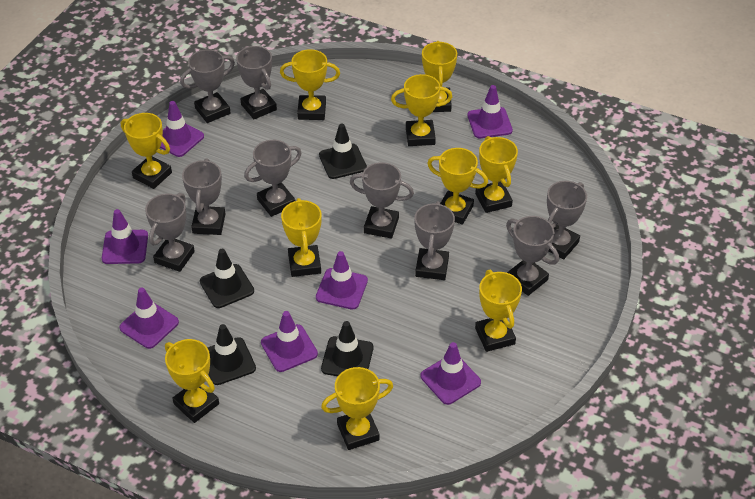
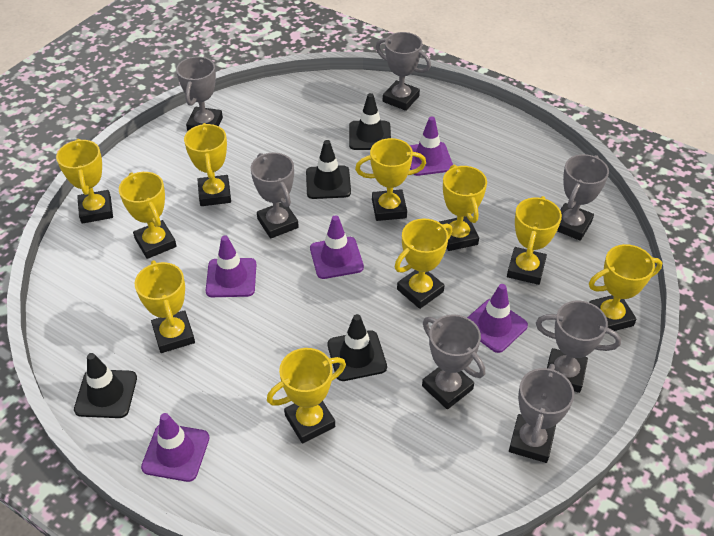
grey trophy: 9 -> 7
purple traffic cone: 7 -> 5

